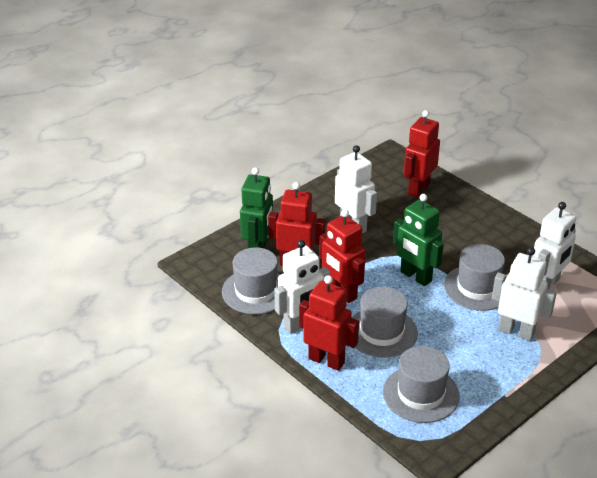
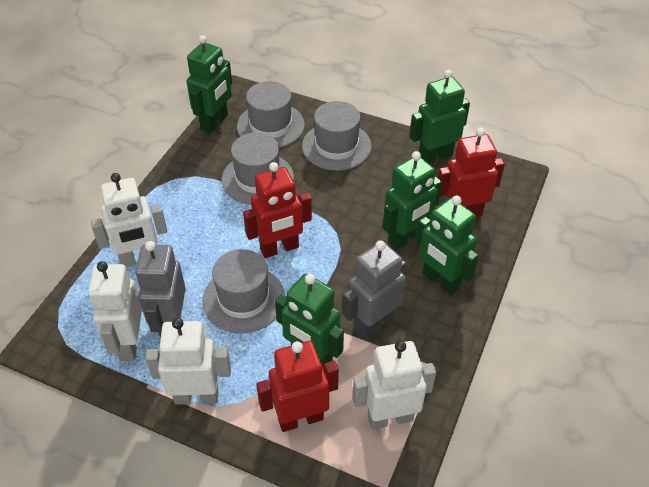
green robot: 2 -> 5
grey robot: 0 -> 2
red robot: 4 -> 3

